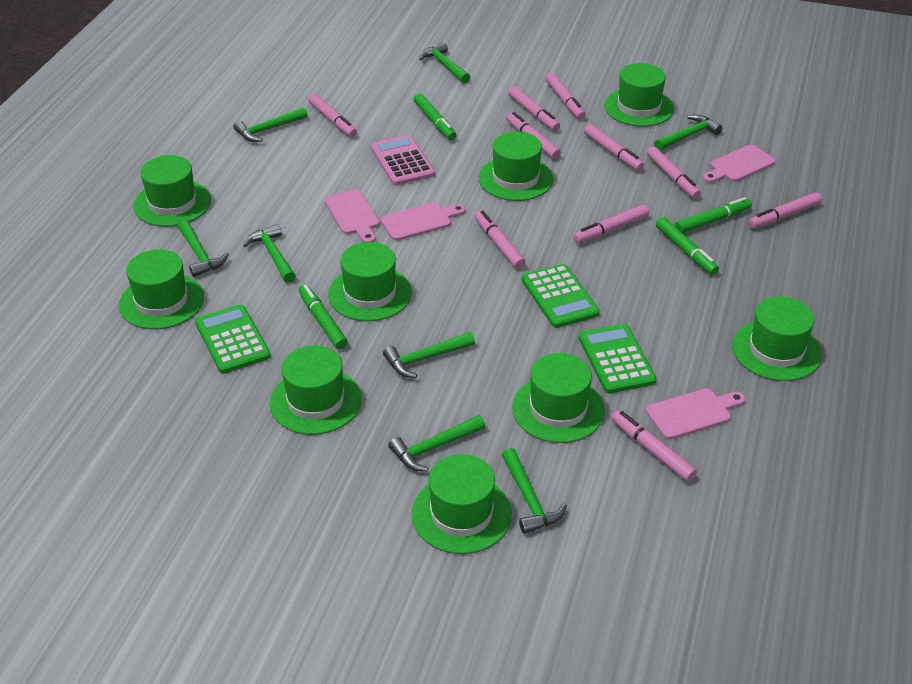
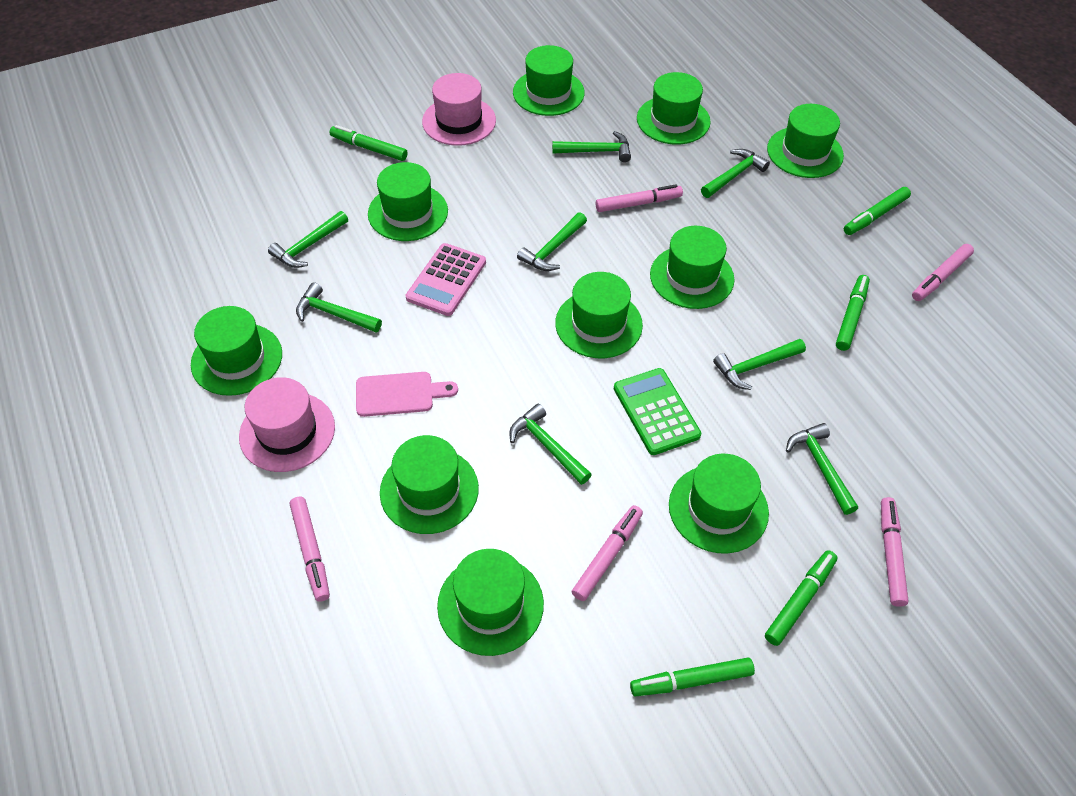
green calculator: 3 -> 1
green hat: 9 -> 10
green marker: 4 -> 5
pink cutting board: 4 -> 1
pink hat: 0 -> 2
pink marker: 10 -> 5

